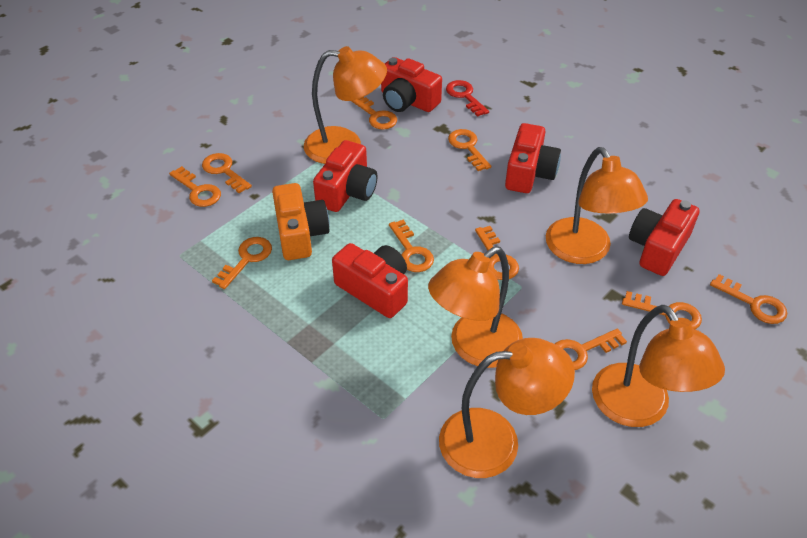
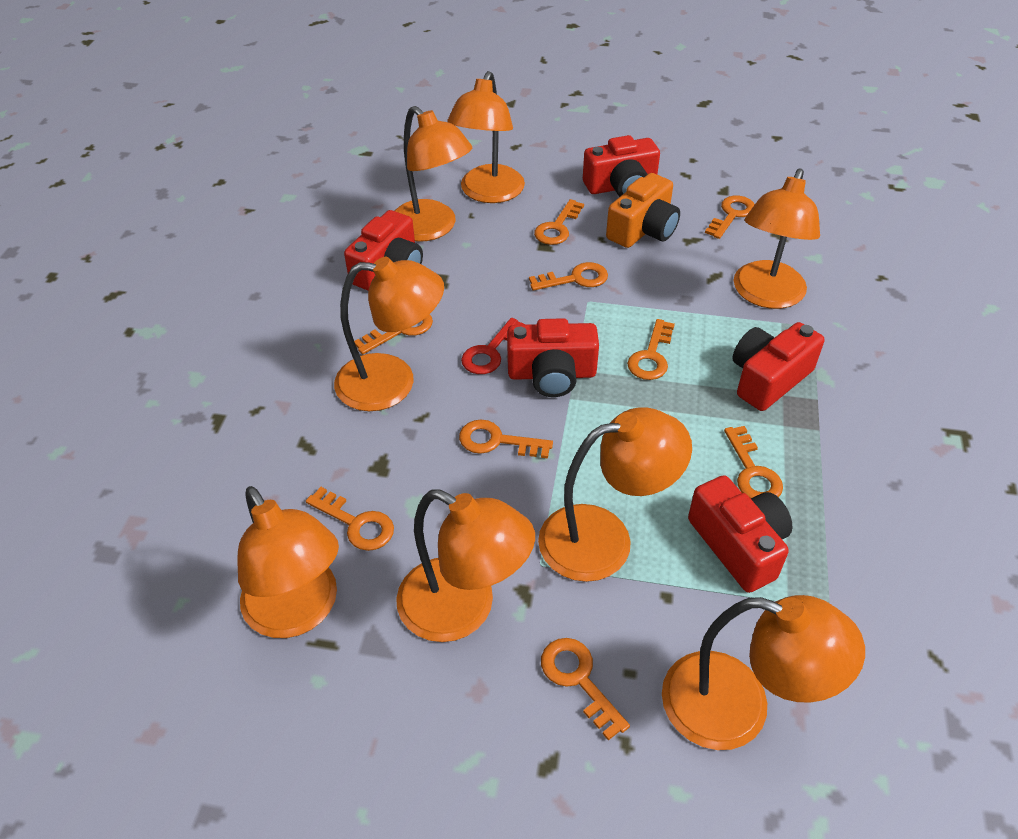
orange key: 10 -> 9
orange lamp: 5 -> 8

